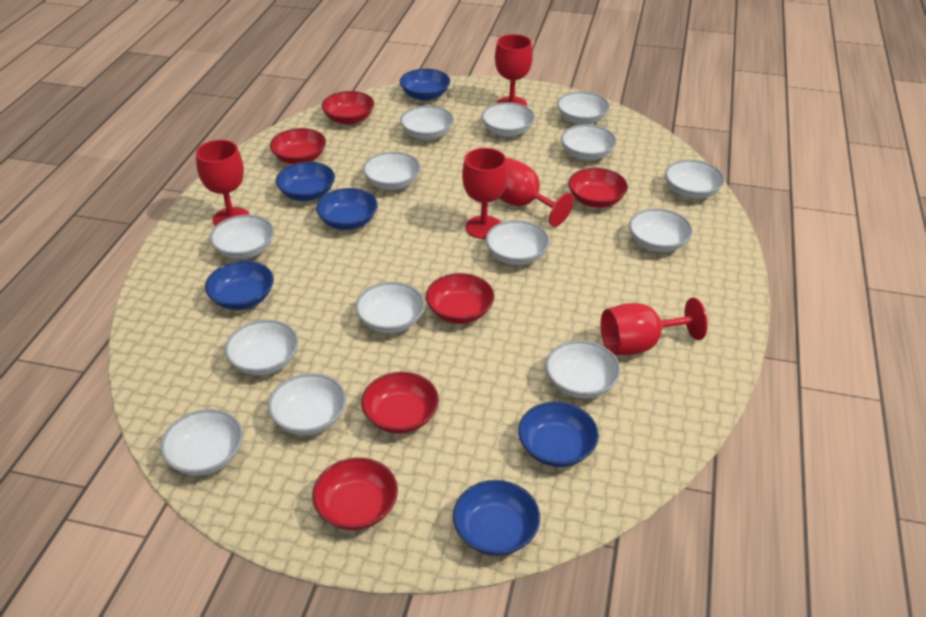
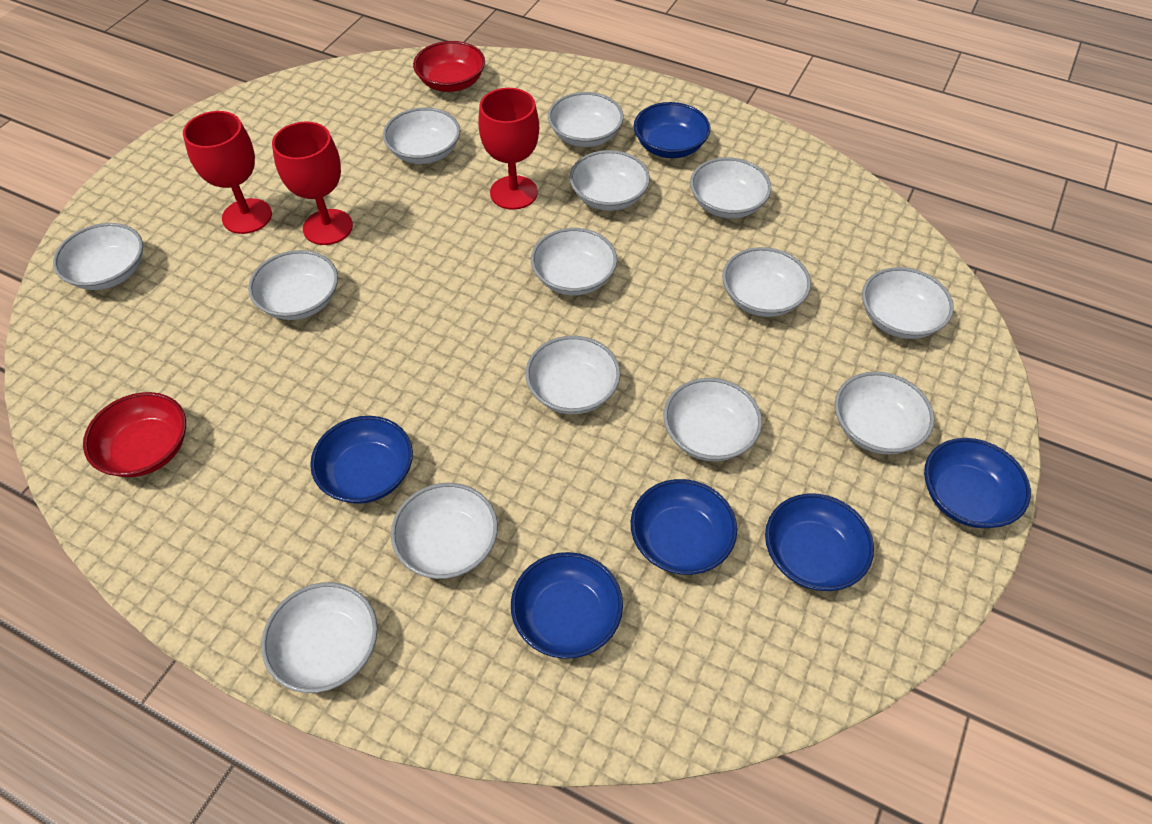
red bowl: 6 -> 2
red goblet: 5 -> 3

